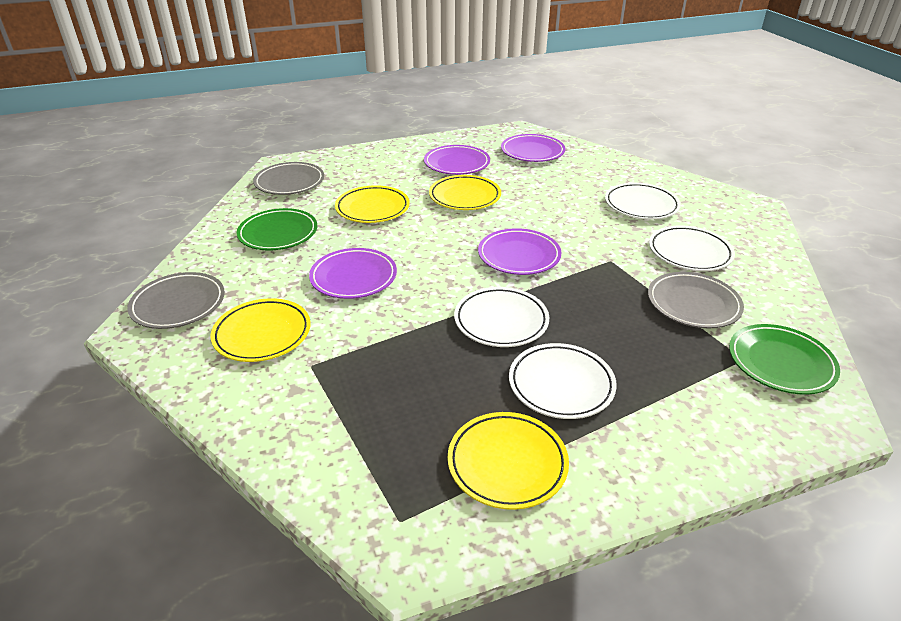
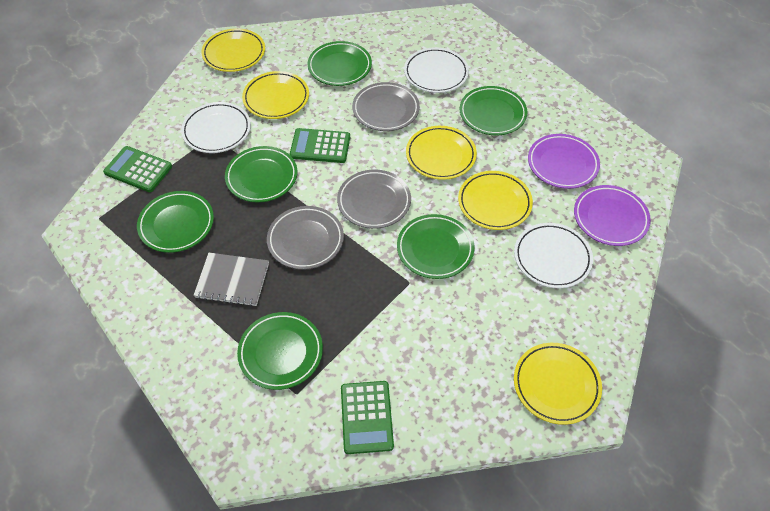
green calculator: 0 -> 3
green plate: 2 -> 6
grey notebook: 0 -> 1
purple plate: 4 -> 2
white plate: 4 -> 3
yellow plate: 4 -> 5

